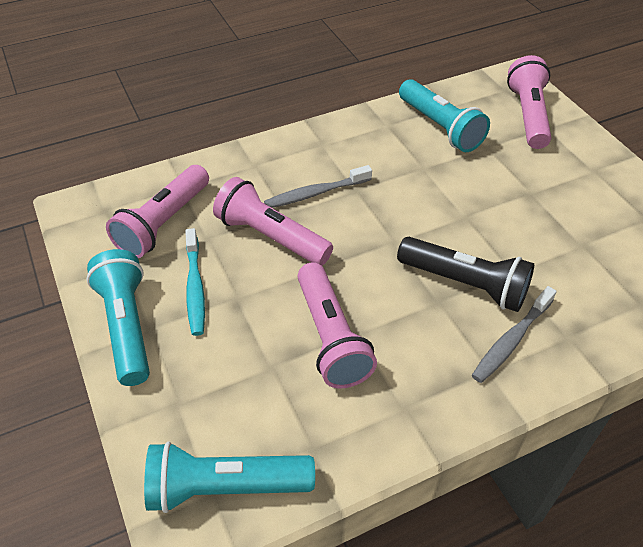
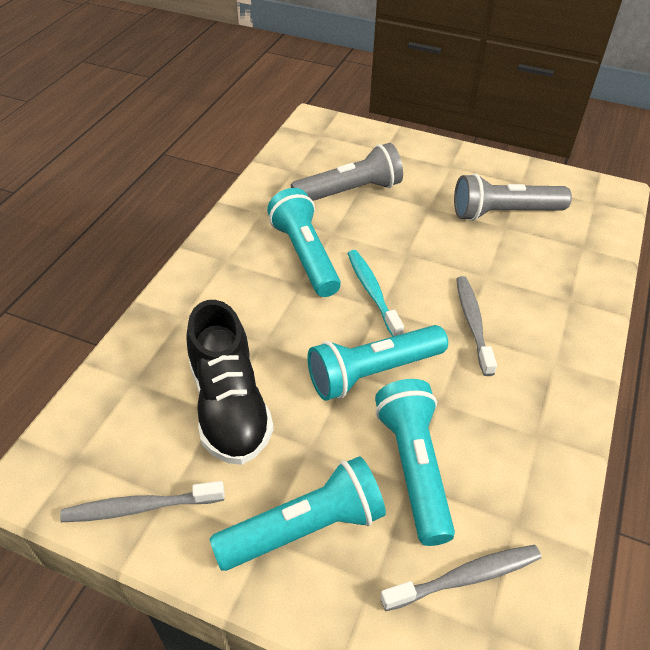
black flashlight: 1 -> 0
black shoe: 0 -> 1
grey flashlight: 0 -> 2
grey toothbrush: 2 -> 3
pink flashlight: 4 -> 0
turquoise flashlight: 3 -> 4

